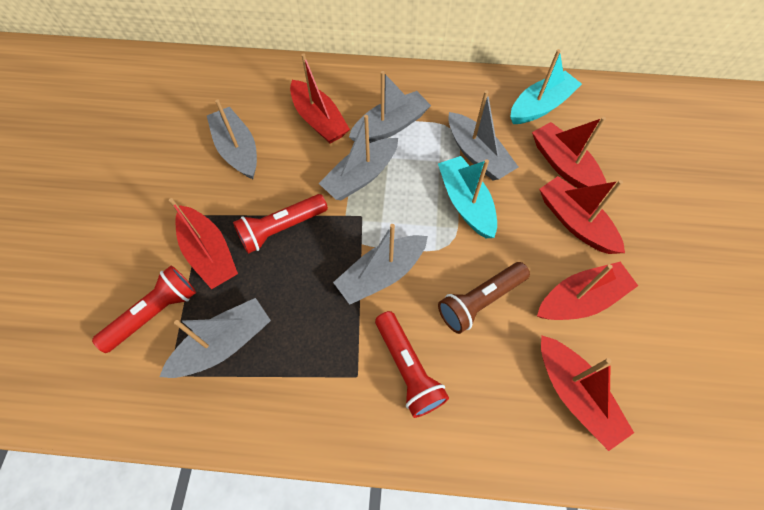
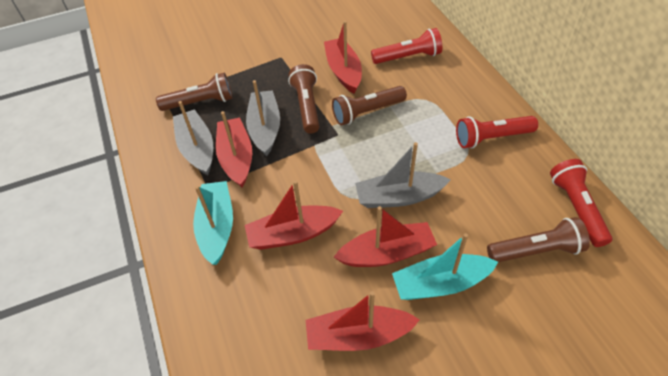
brown flashlight: 1 -> 4
grey boat: 6 -> 3
red boat: 6 -> 5

